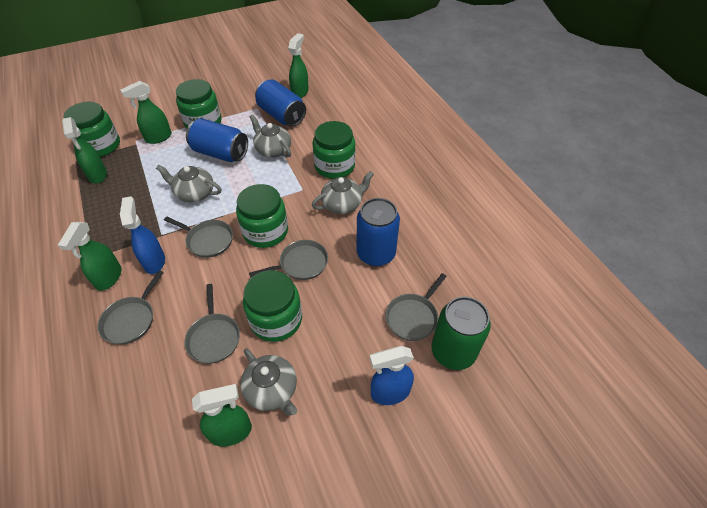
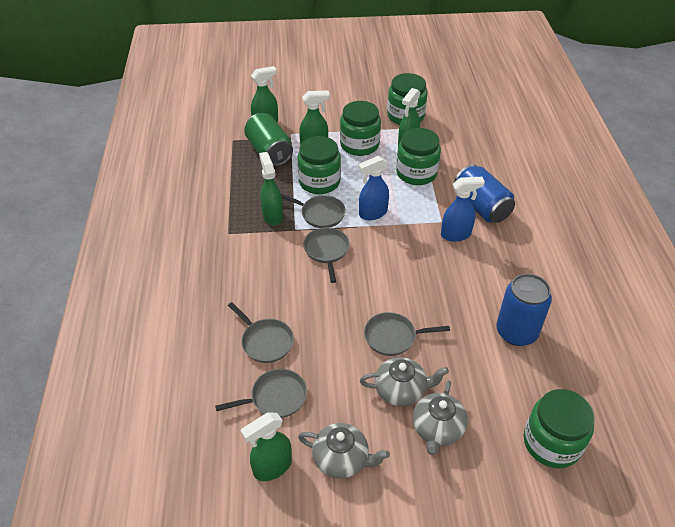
blue can: 3 -> 2
grey teapot: 4 -> 3

